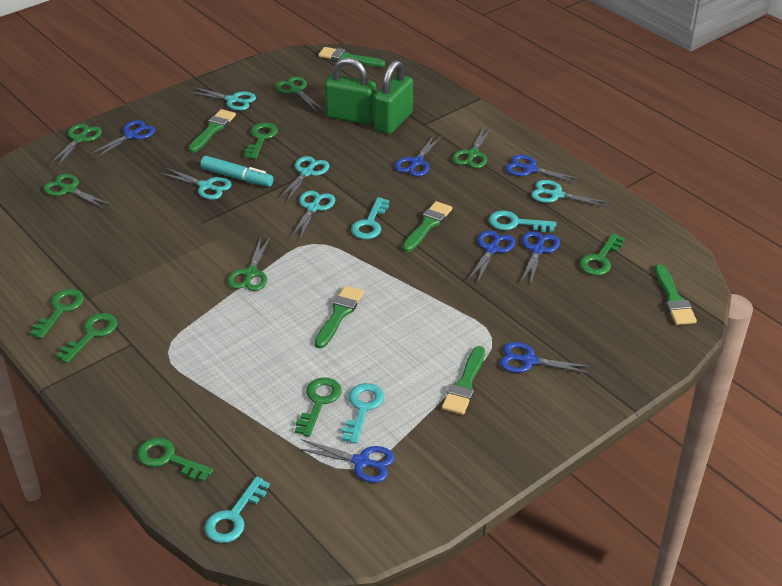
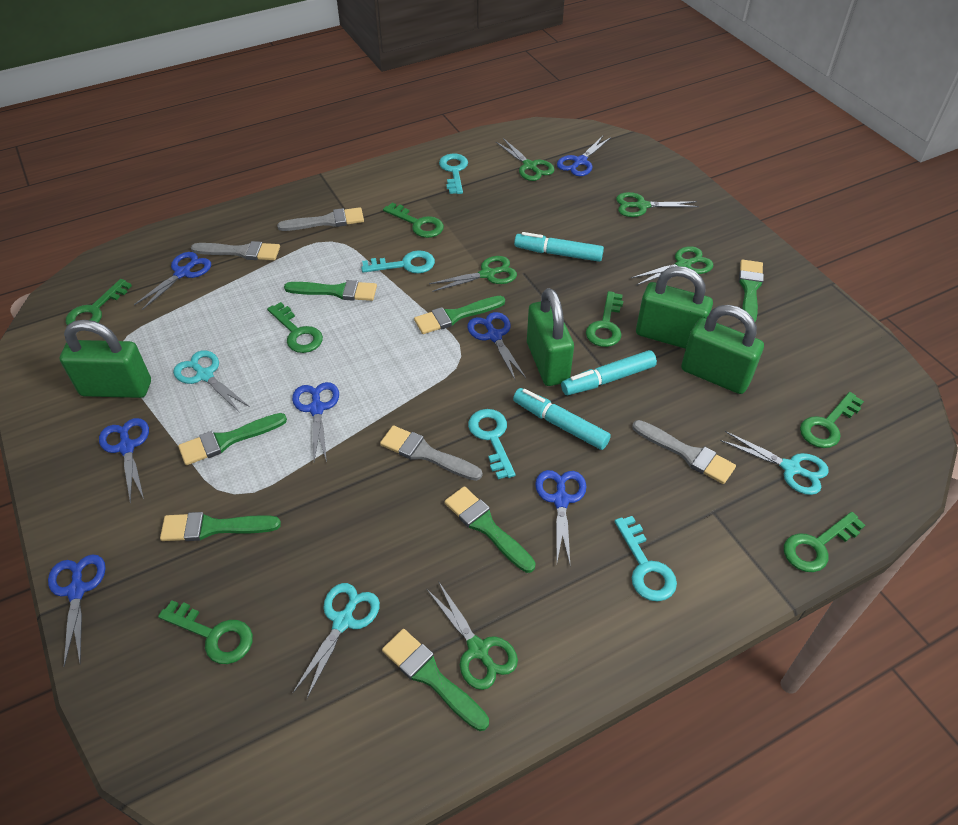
green brush: 6 -> 7
green key: 6 -> 7
green padlock: 2 -> 4
grey brush: 0 -> 4
turquoise marker: 1 -> 3
turquoise scissors: 5 -> 3

